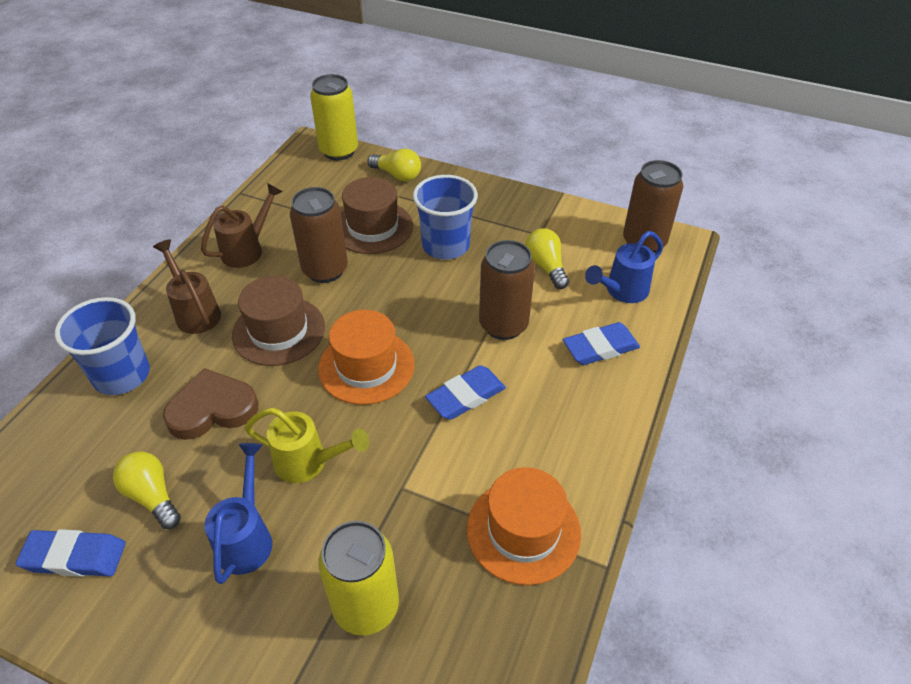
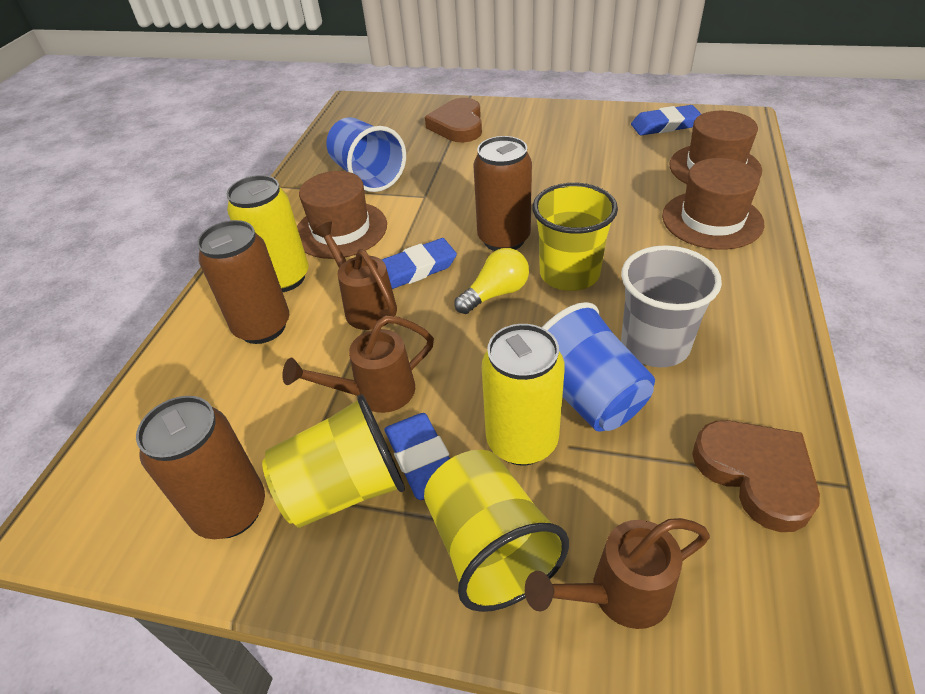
blue watering can: 2 -> 0
brown hat: 2 -> 3
brown heart: 1 -> 2
brown watering can: 2 -> 3
grey cup: 0 -> 1
orange hat: 2 -> 0
yellow cup: 0 -> 3
yellow light bulb: 3 -> 1
yellow watering can: 1 -> 0

